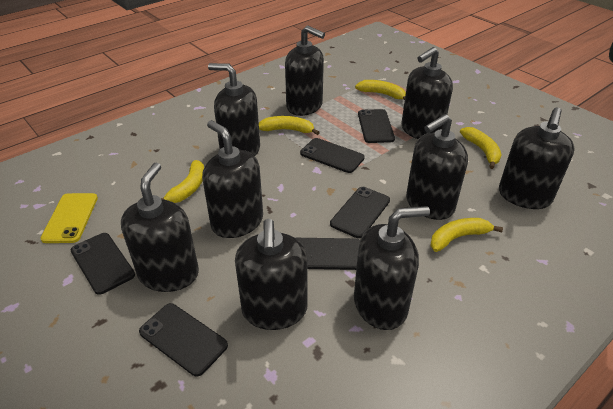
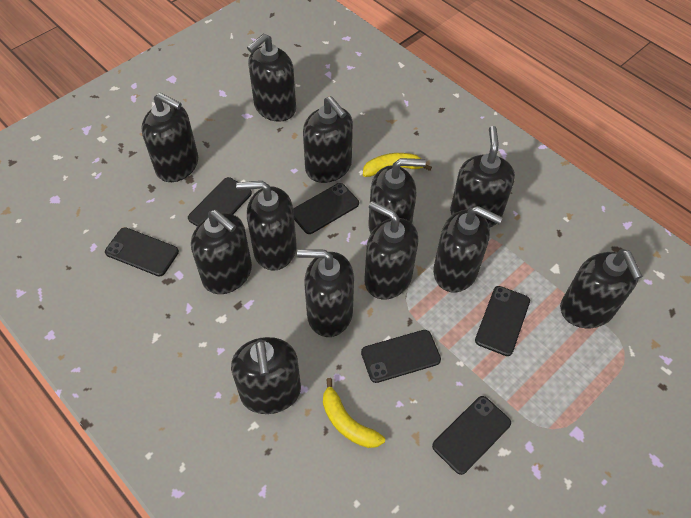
black soap dispenser: 9 -> 12
yellow banana: 5 -> 2
yellow phone: 1 -> 0

